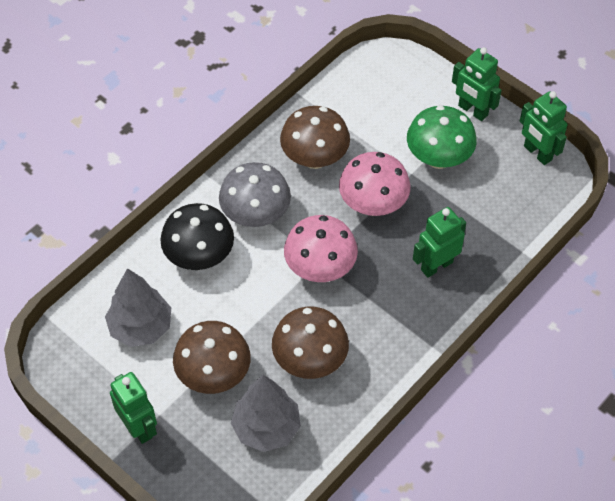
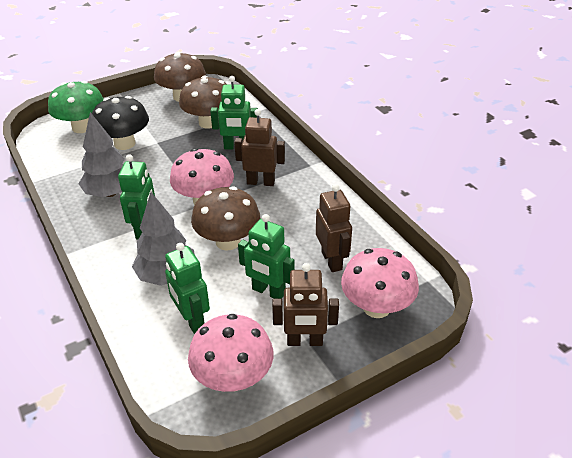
brown robot: 0 -> 3
grey mushroom: 1 -> 0
pink mushroom: 2 -> 3

